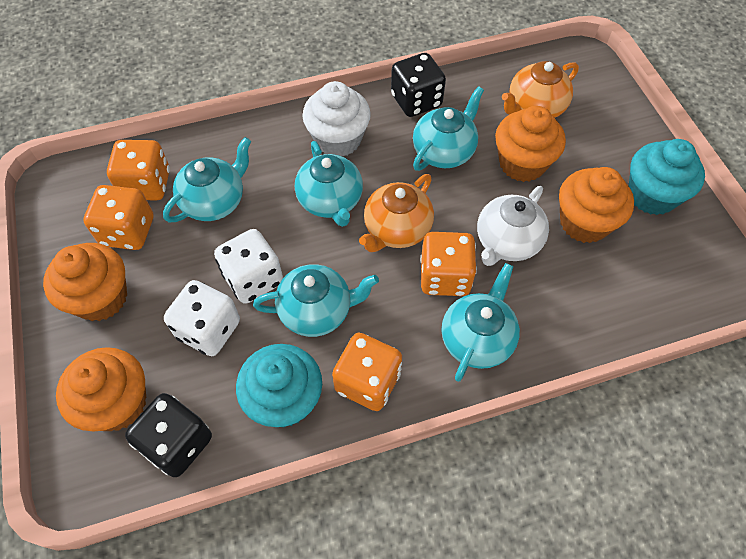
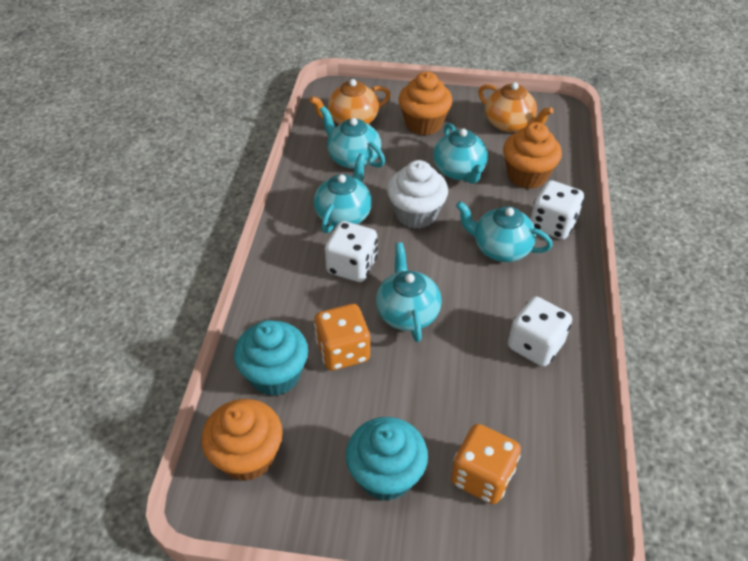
black dice: 2 -> 0
orange cupcake: 4 -> 3
orange dice: 4 -> 2
white dice: 2 -> 3
white teapot: 1 -> 0

